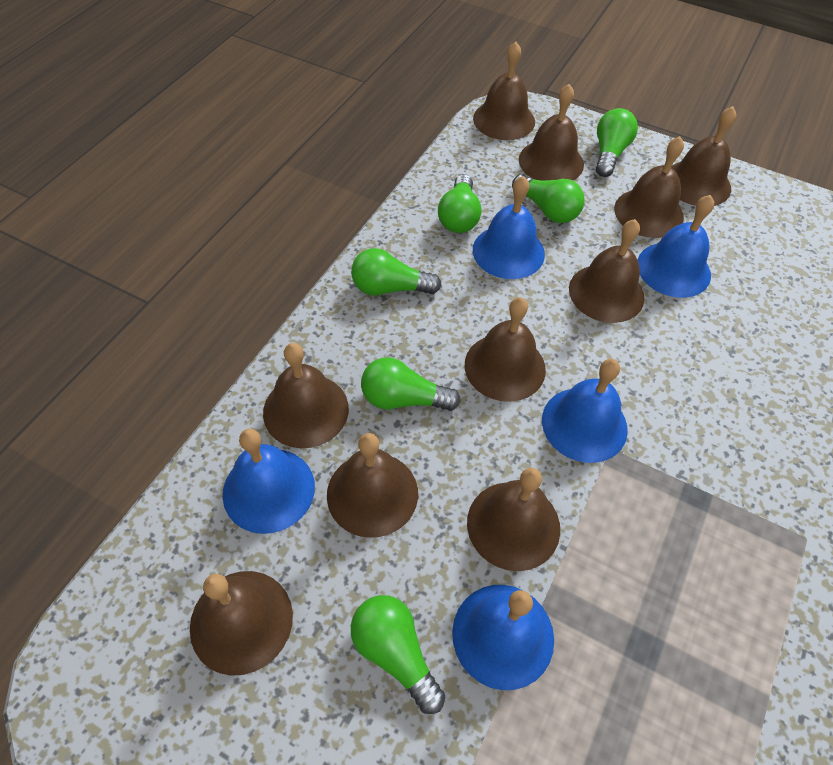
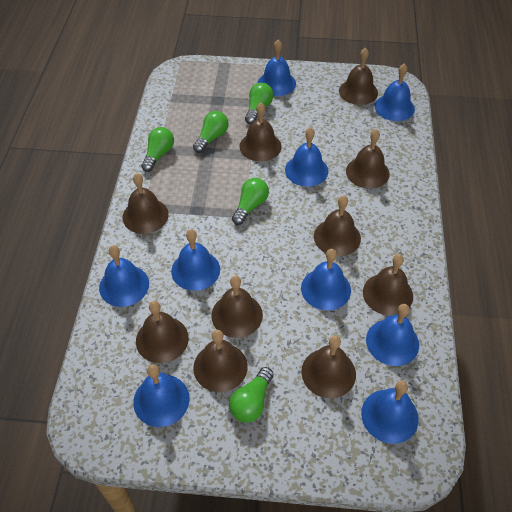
blue bell: 5 -> 9
green light bulb: 6 -> 5

